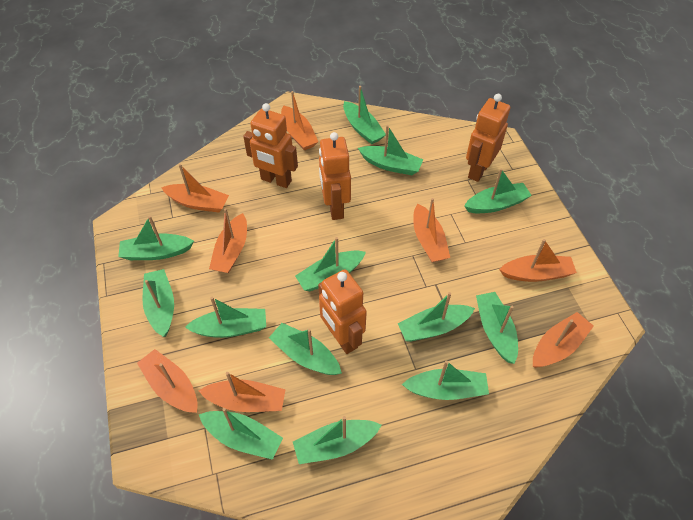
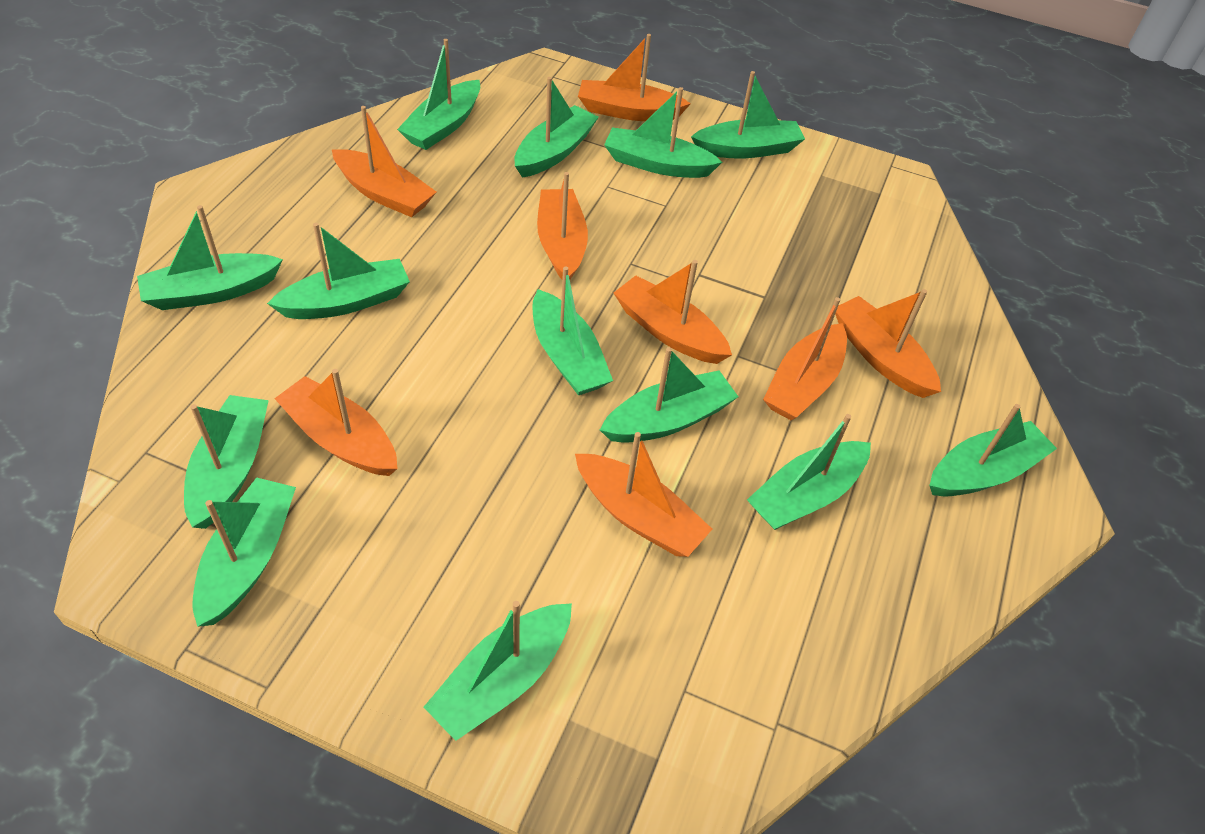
orange robot: 4 -> 0

